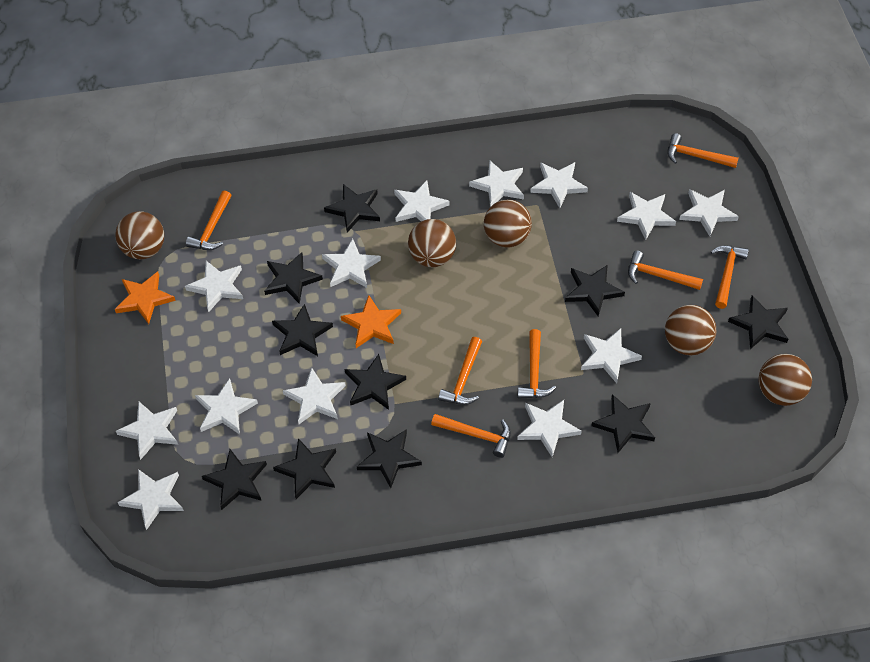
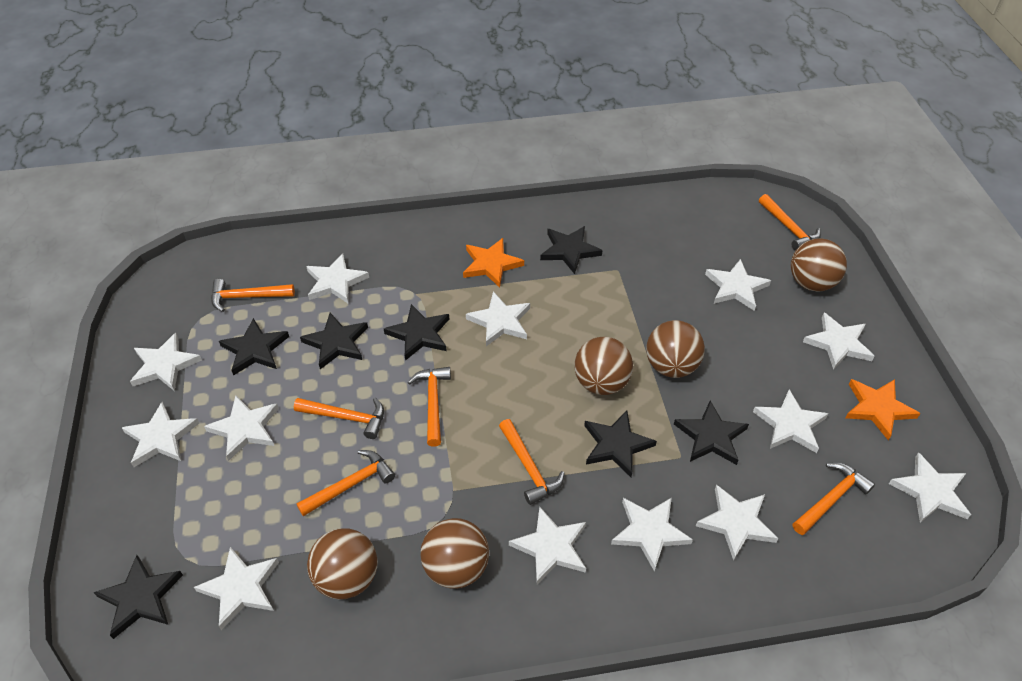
black star: 10 -> 7

